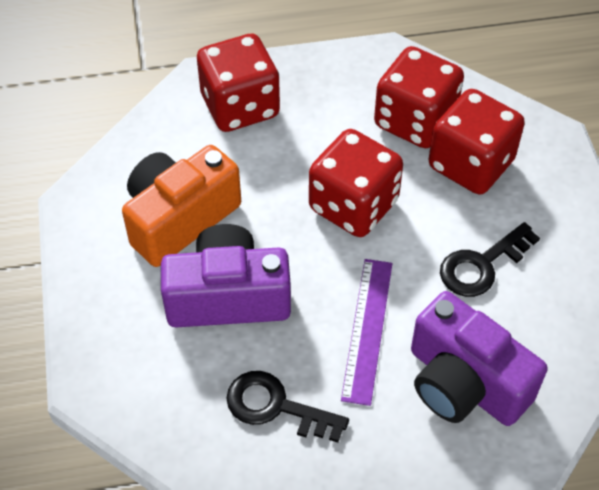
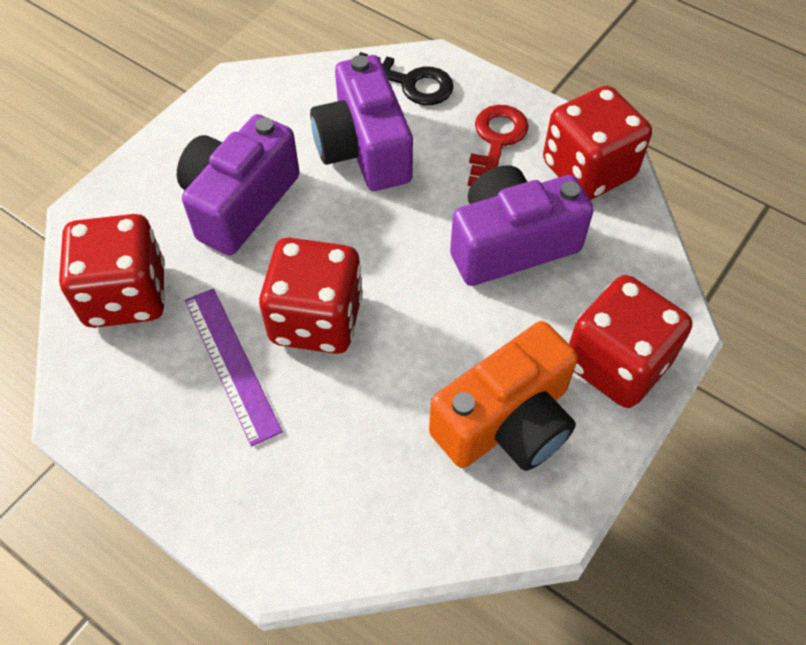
black key: 2 -> 1
purple camera: 2 -> 3
red key: 0 -> 1

